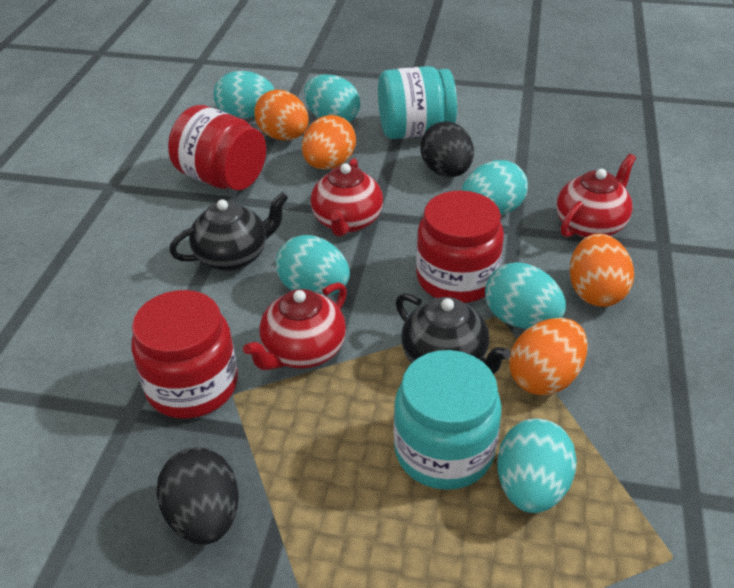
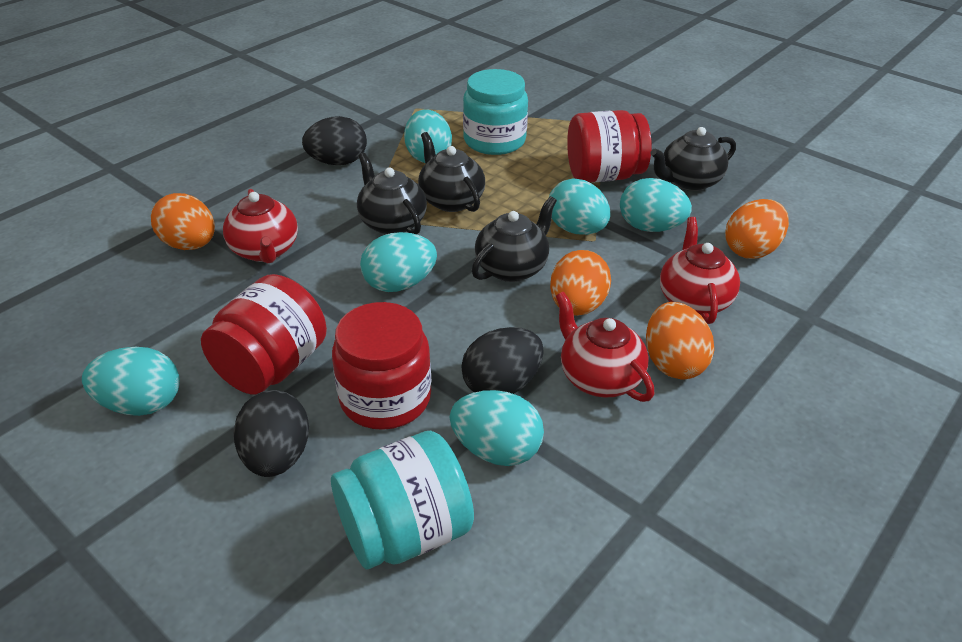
black egg: 2 -> 3
black teapot: 2 -> 4

